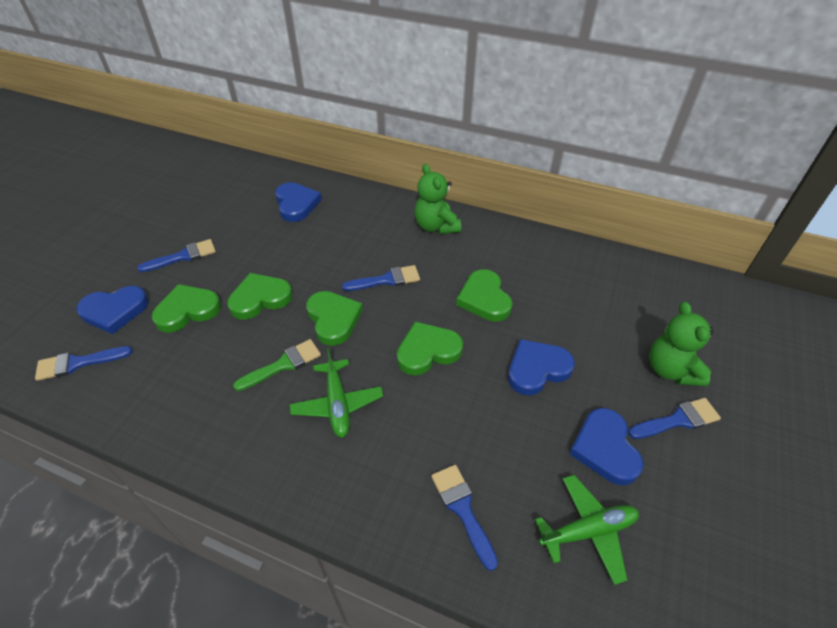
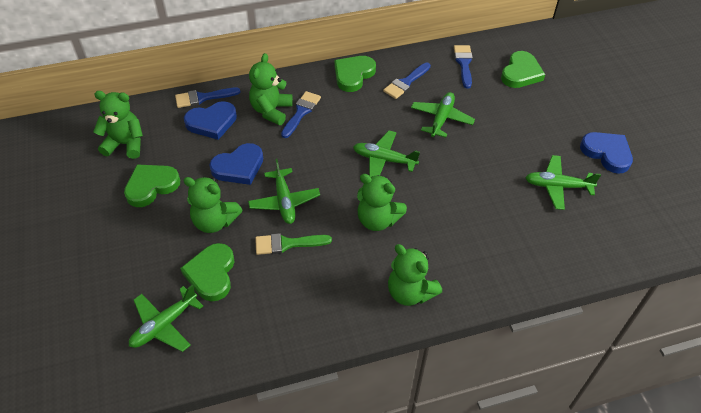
blue brush: 5 -> 4
blue heart: 4 -> 3
green heart: 5 -> 4
green plane: 2 -> 5
green teddy bear: 2 -> 5

